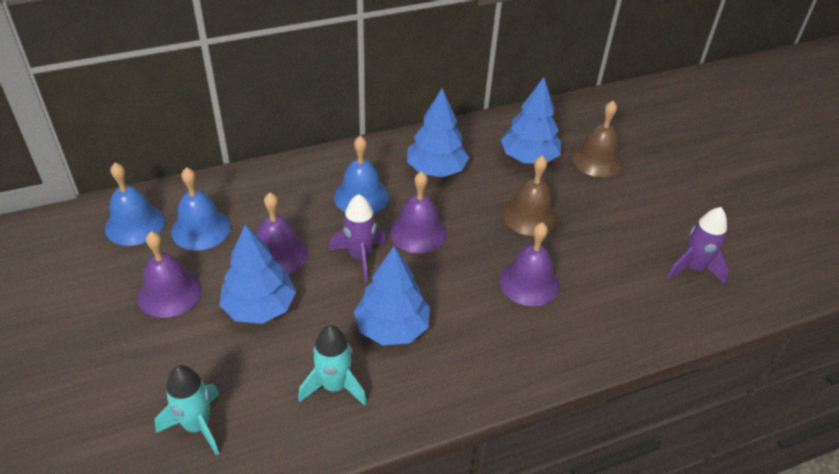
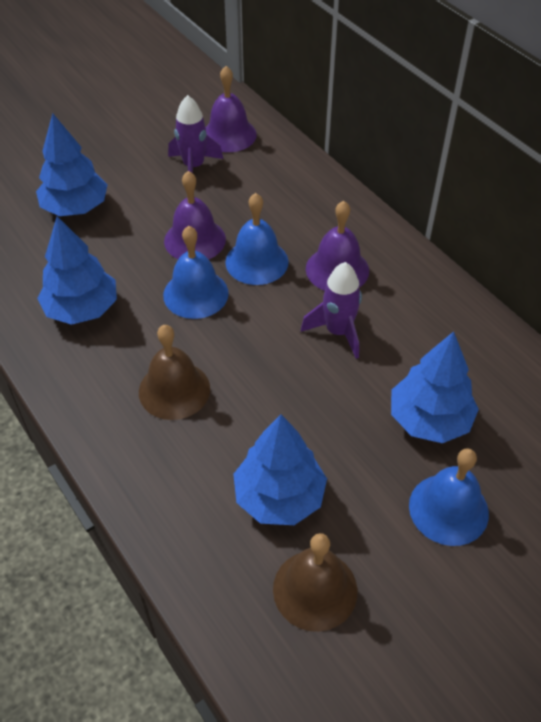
purple bell: 4 -> 3
turquoise rocket: 2 -> 0

